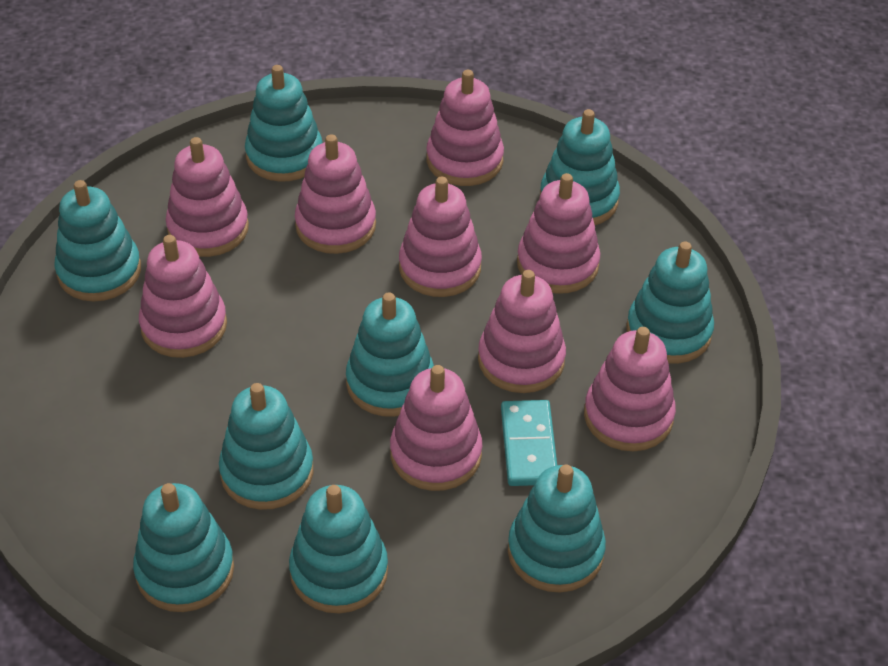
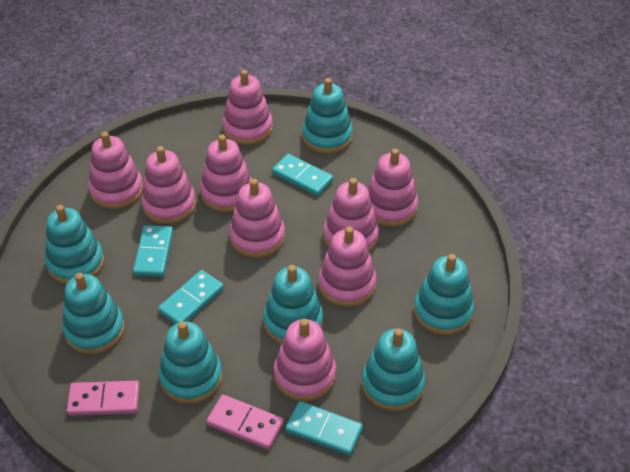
pink domino: 0 -> 2
turquoise domino: 1 -> 4
turquoise stacking toy: 9 -> 7

